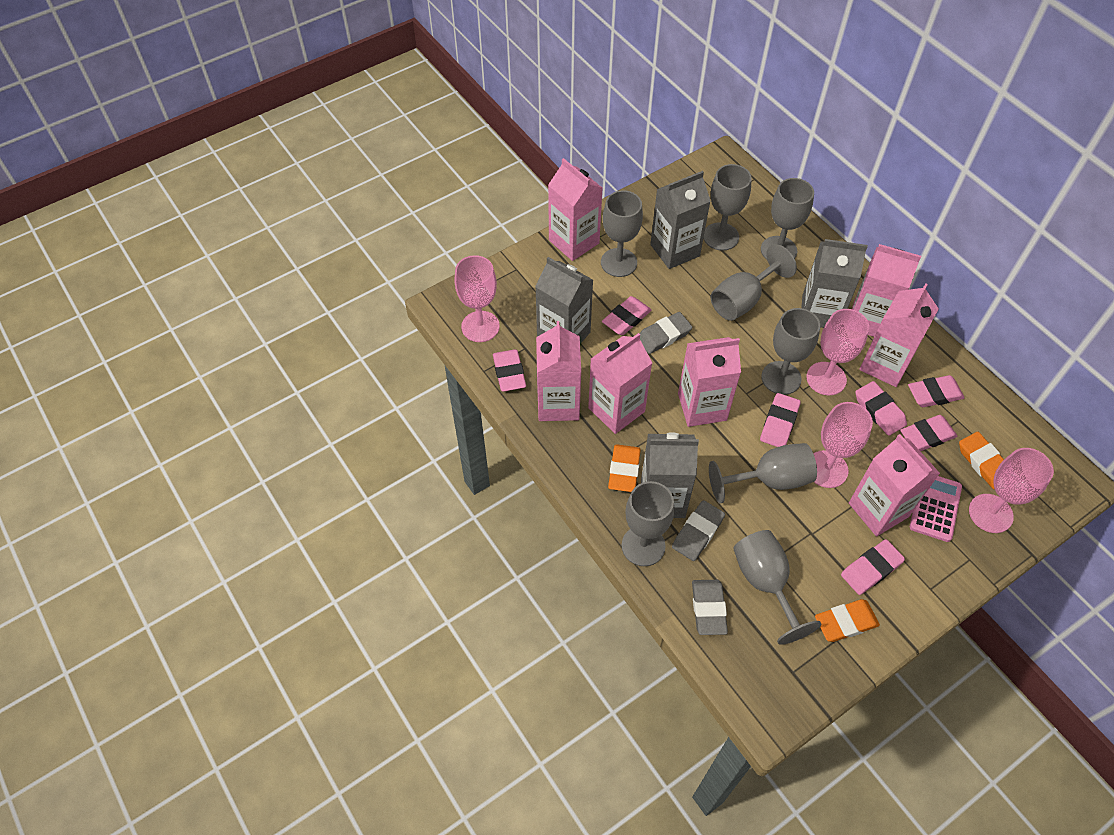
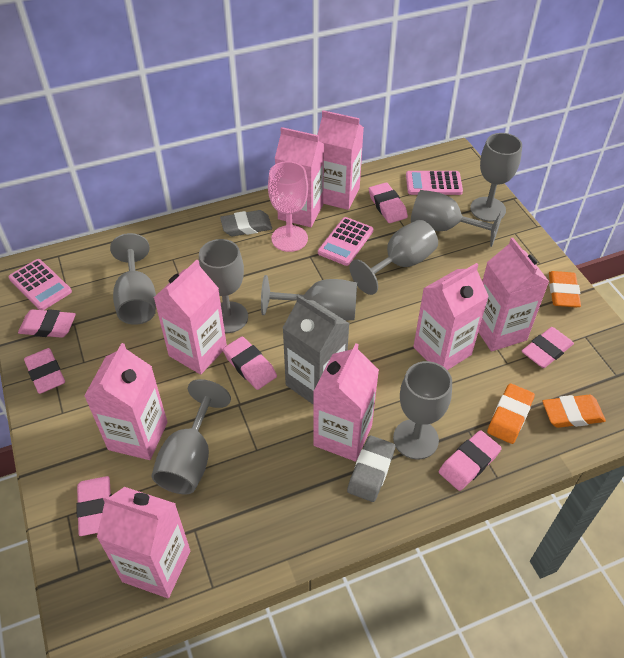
grey carton: 4 -> 1
grey eraser: 3 -> 2
pink calculator: 1 -> 3
pink carton: 7 -> 8
pink goblet: 4 -> 1

